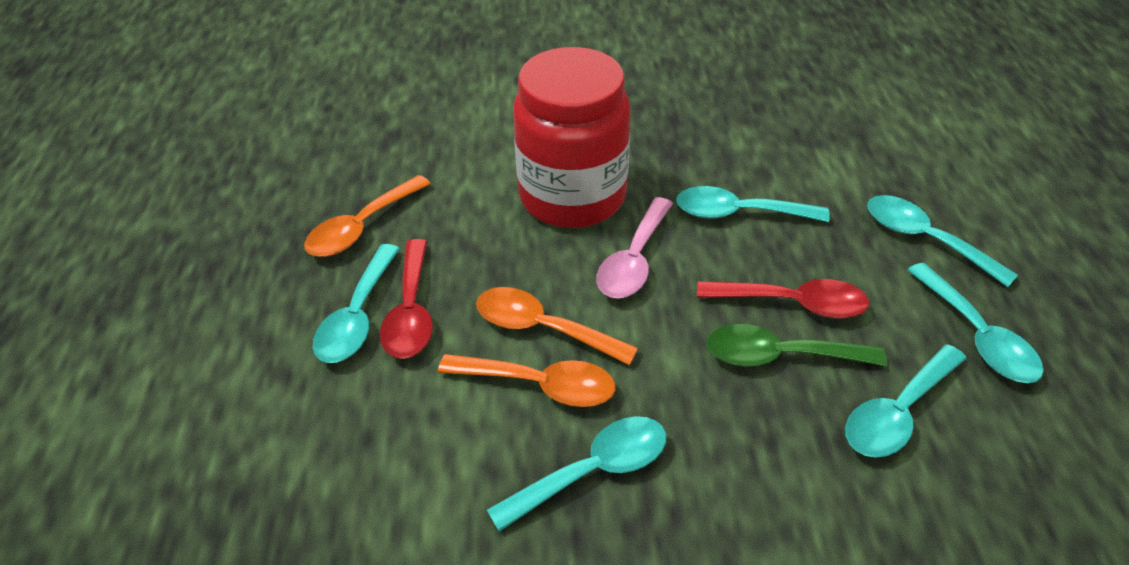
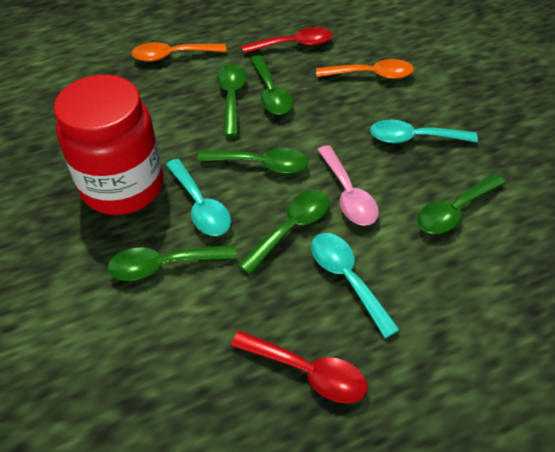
green spoon: 1 -> 6
orange spoon: 3 -> 2
turquoise spoon: 6 -> 3

